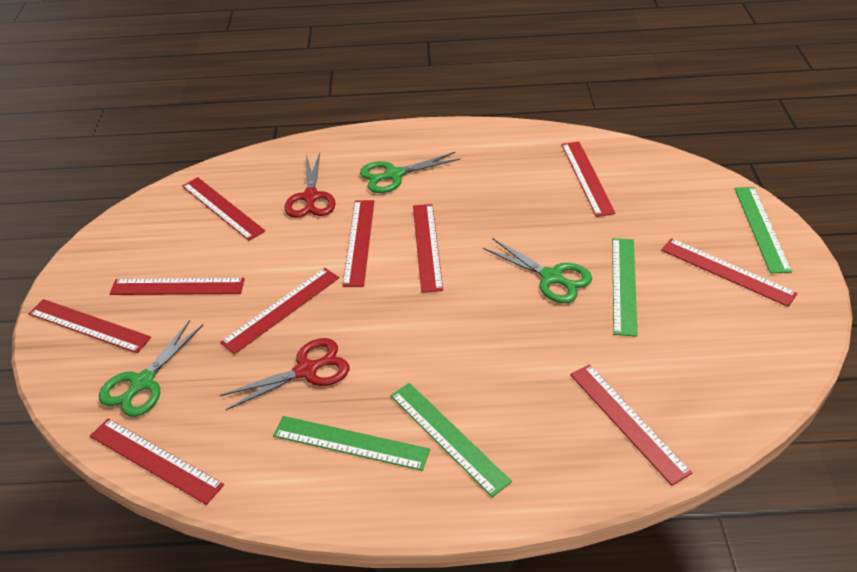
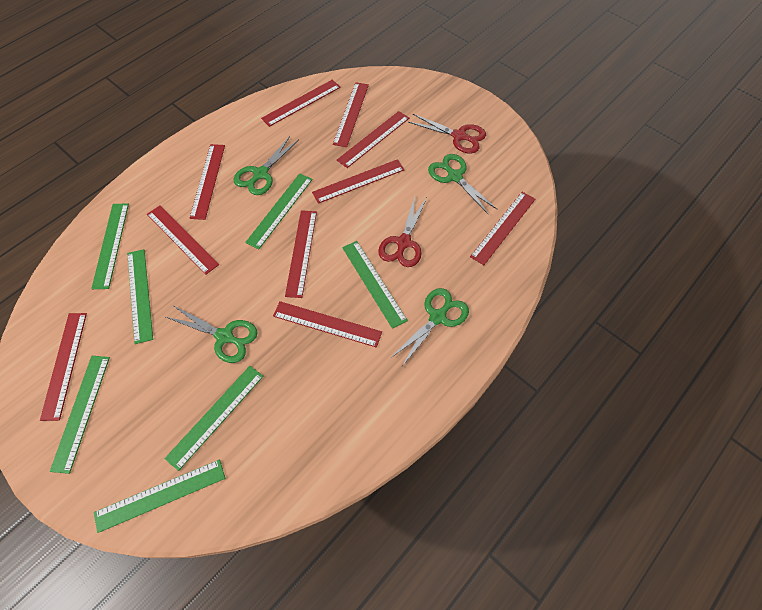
green ruler: 4 -> 7
green scissors: 3 -> 4

